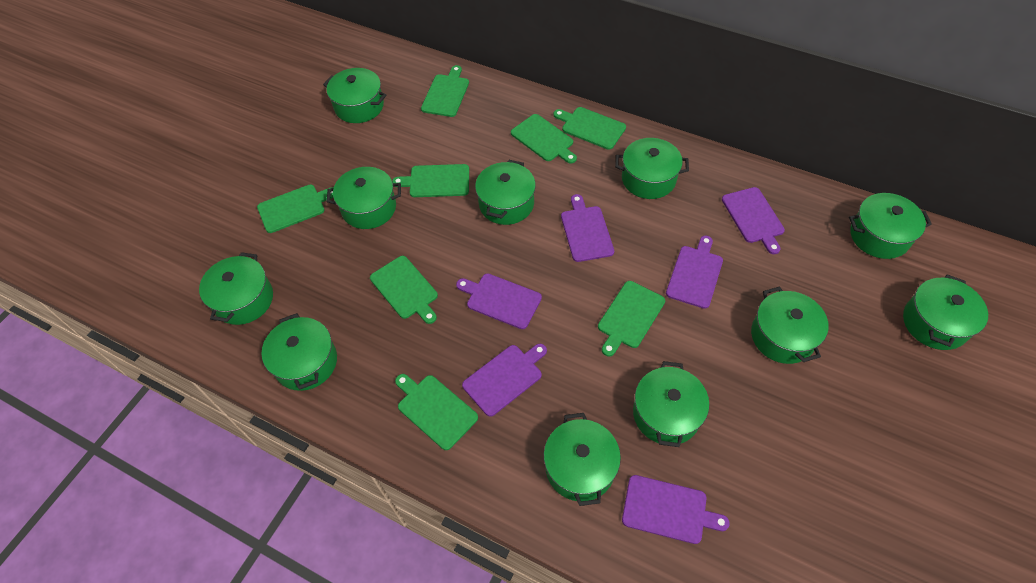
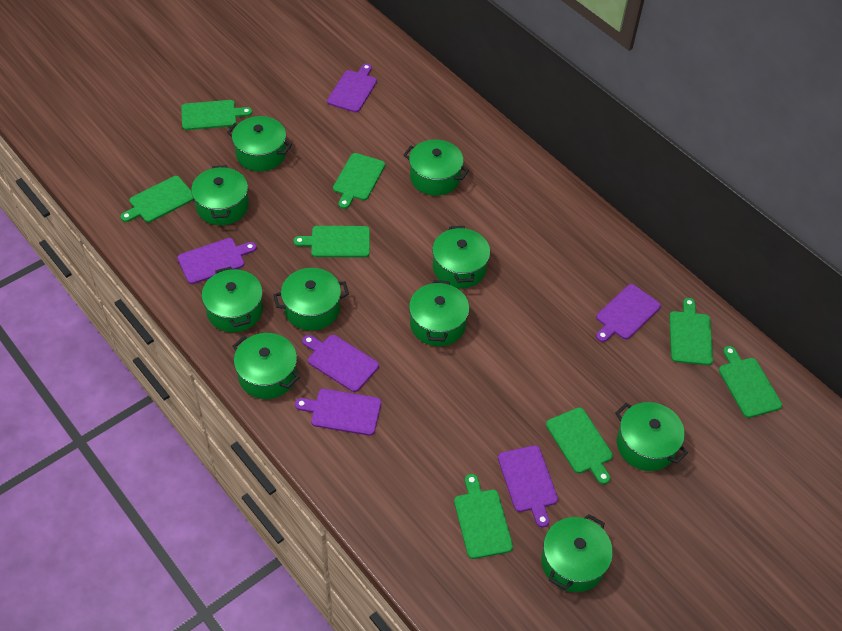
green pot: 11 -> 10

